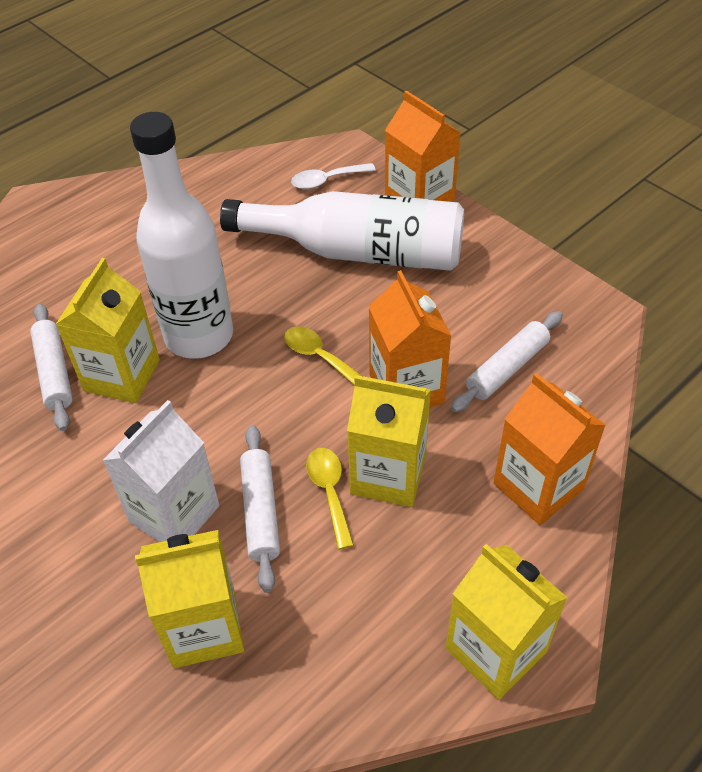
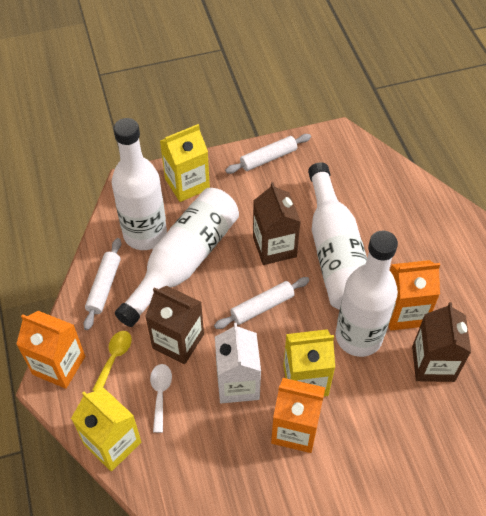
brown carton: 0 -> 3
white bottle: 2 -> 4
yellow carton: 4 -> 3
yellow spoon: 2 -> 1

